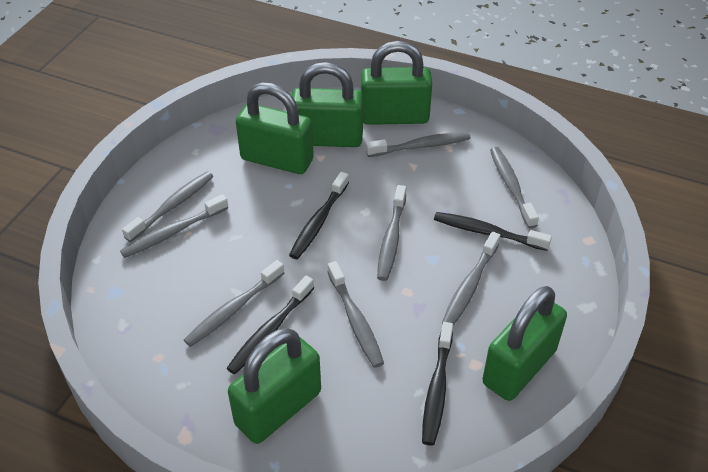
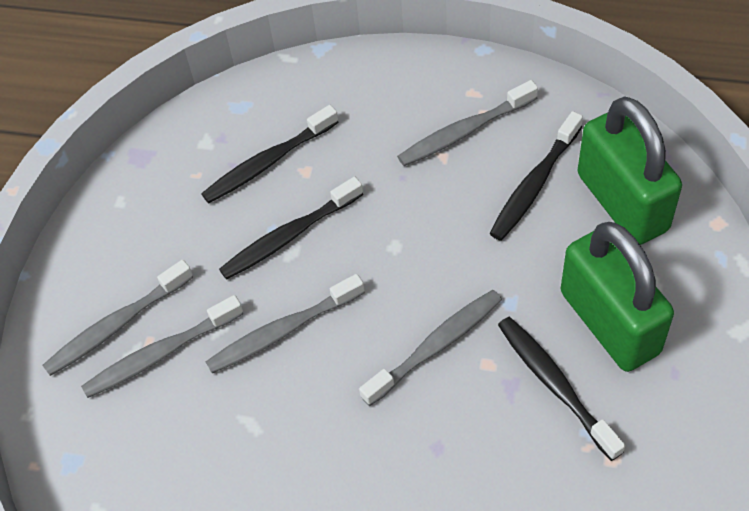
green padlock: 5 -> 2
grey toothbrush: 8 -> 5

